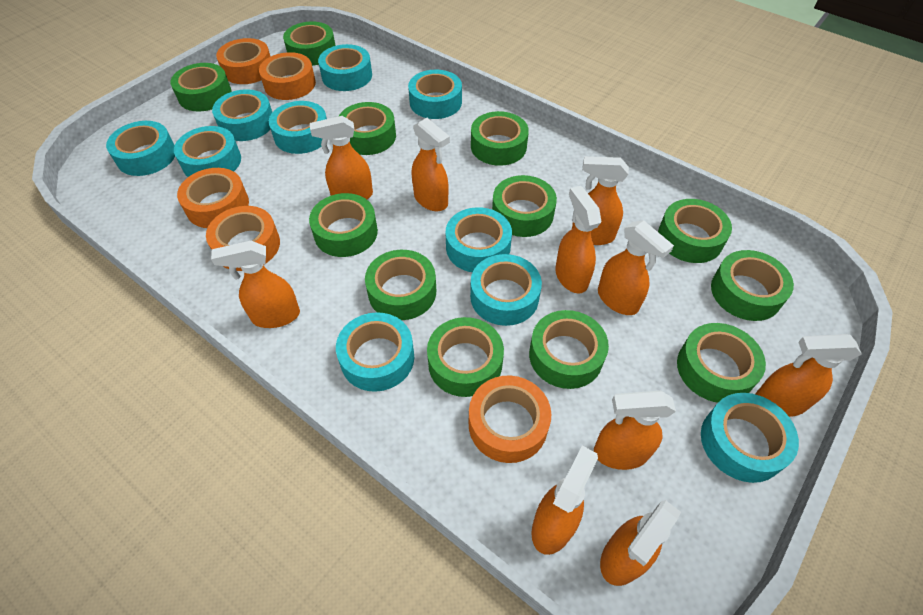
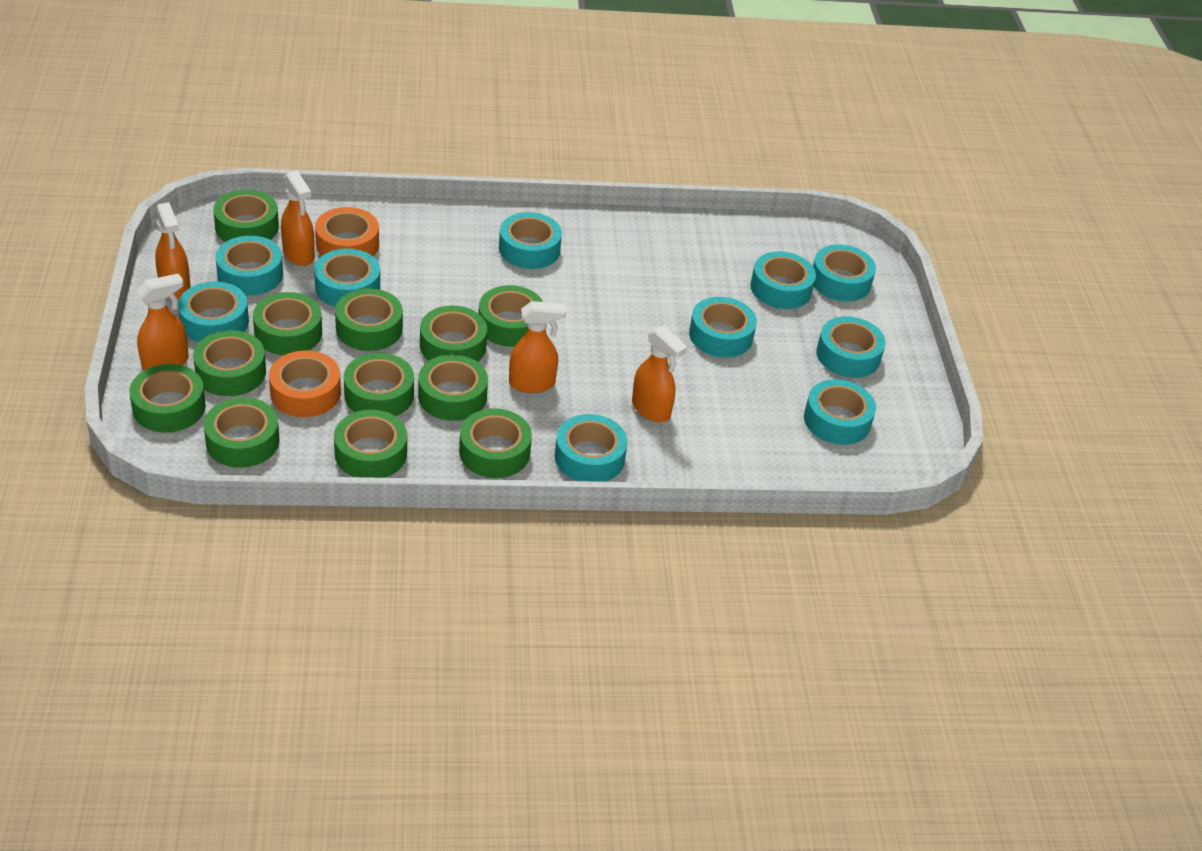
orange spray bottle: 10 -> 5
orange tape: 5 -> 2

